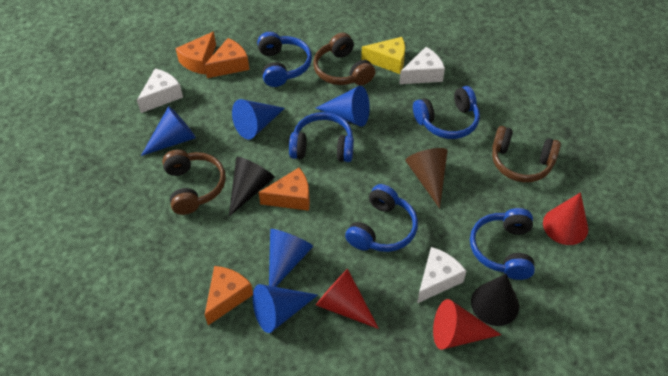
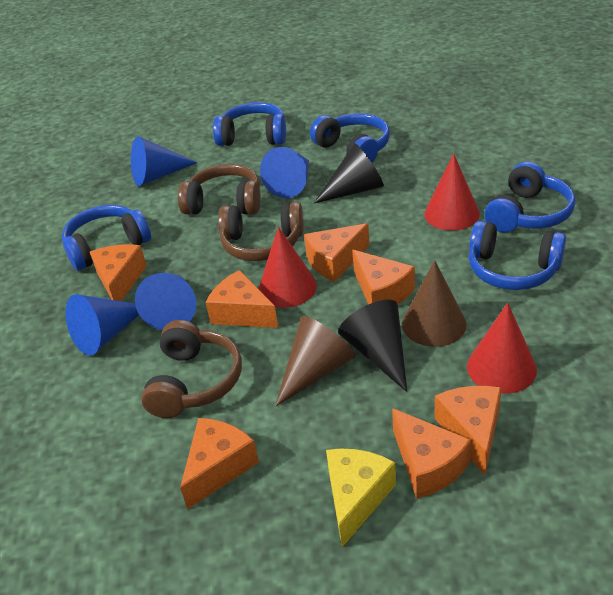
blue cone: 5 -> 4
brown cone: 1 -> 2
orange cheese: 4 -> 7
white cheese: 3 -> 0

